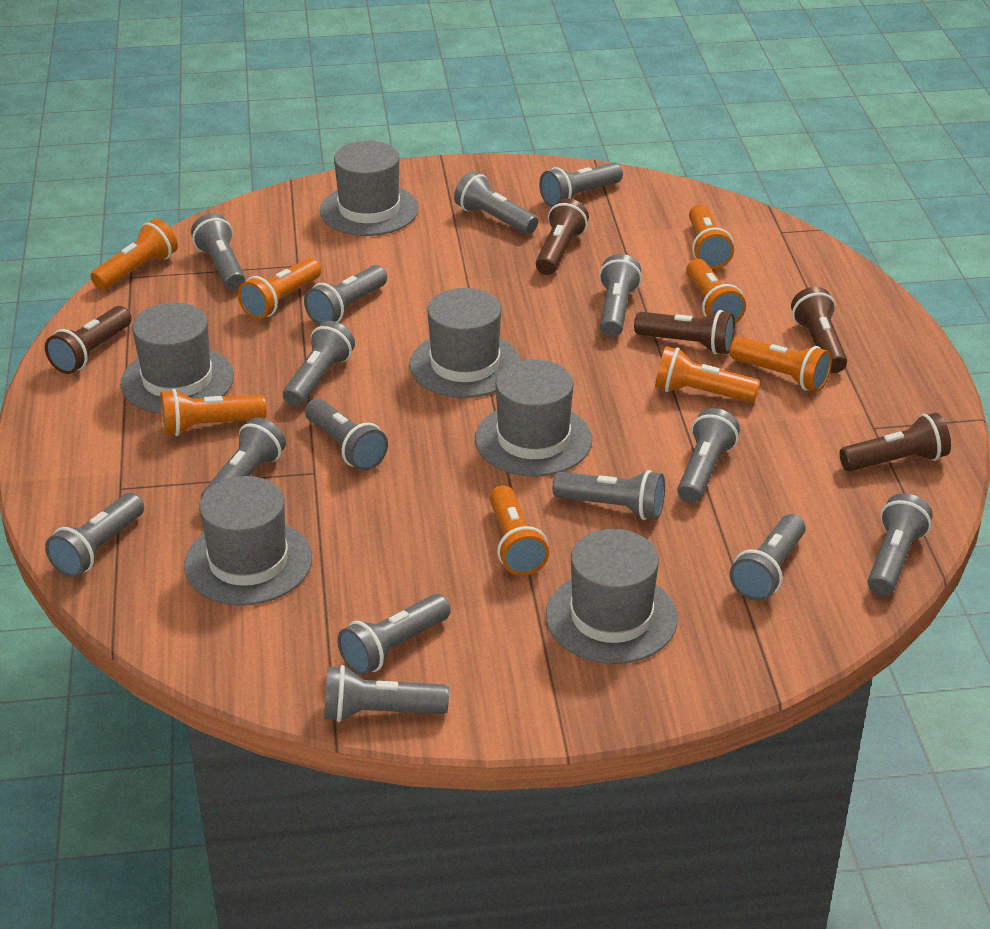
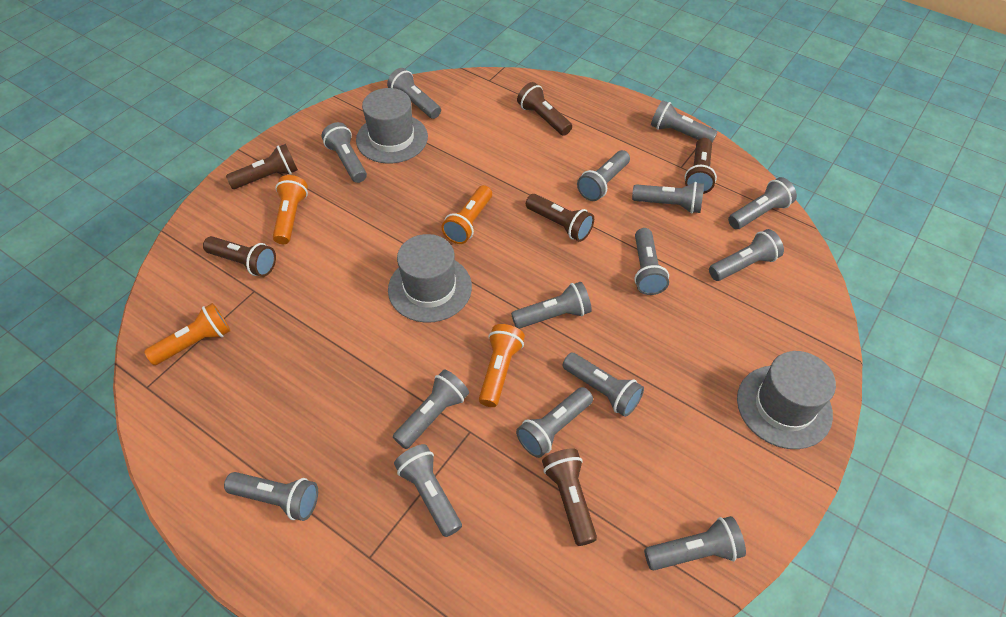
brown flashlight: 5 -> 6
grey hat: 6 -> 3
orange flashlight: 8 -> 4

